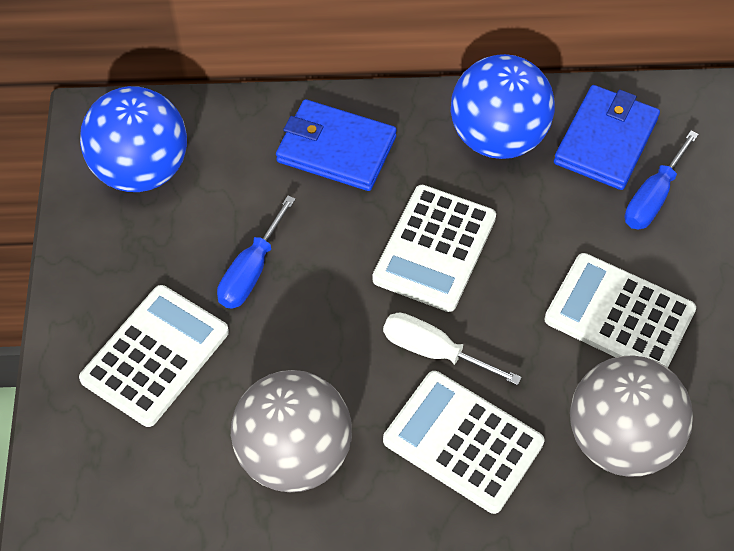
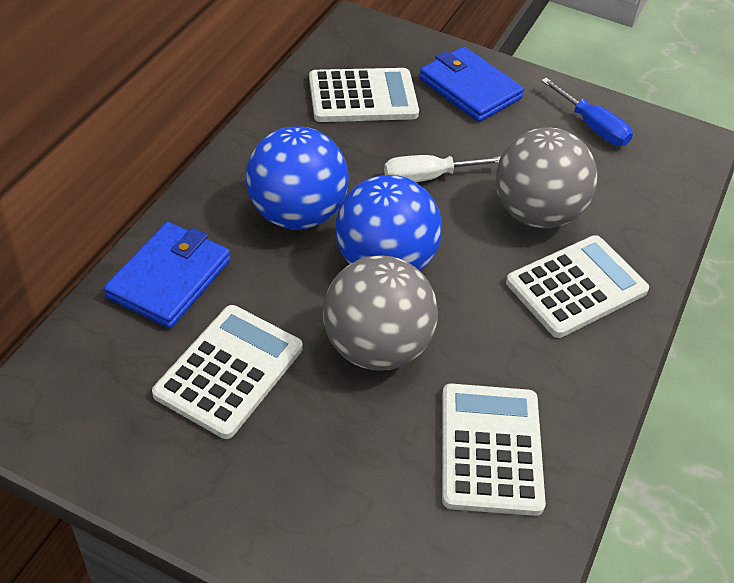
blue screwdriver: 2 -> 1

